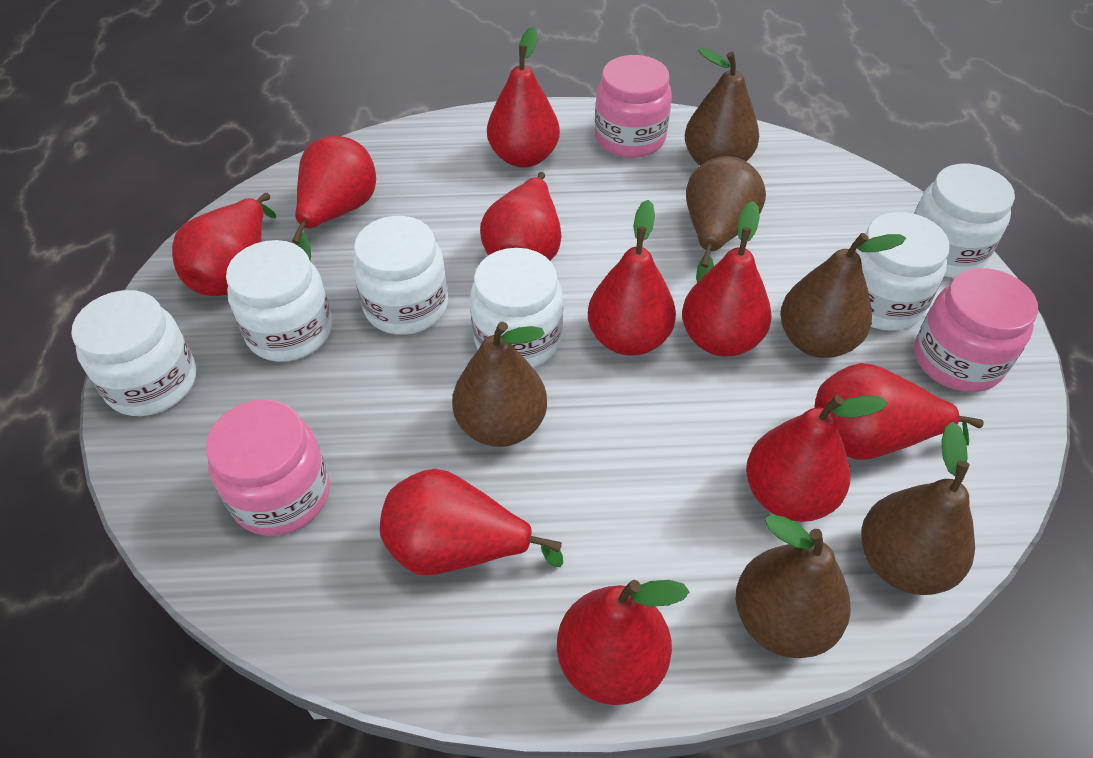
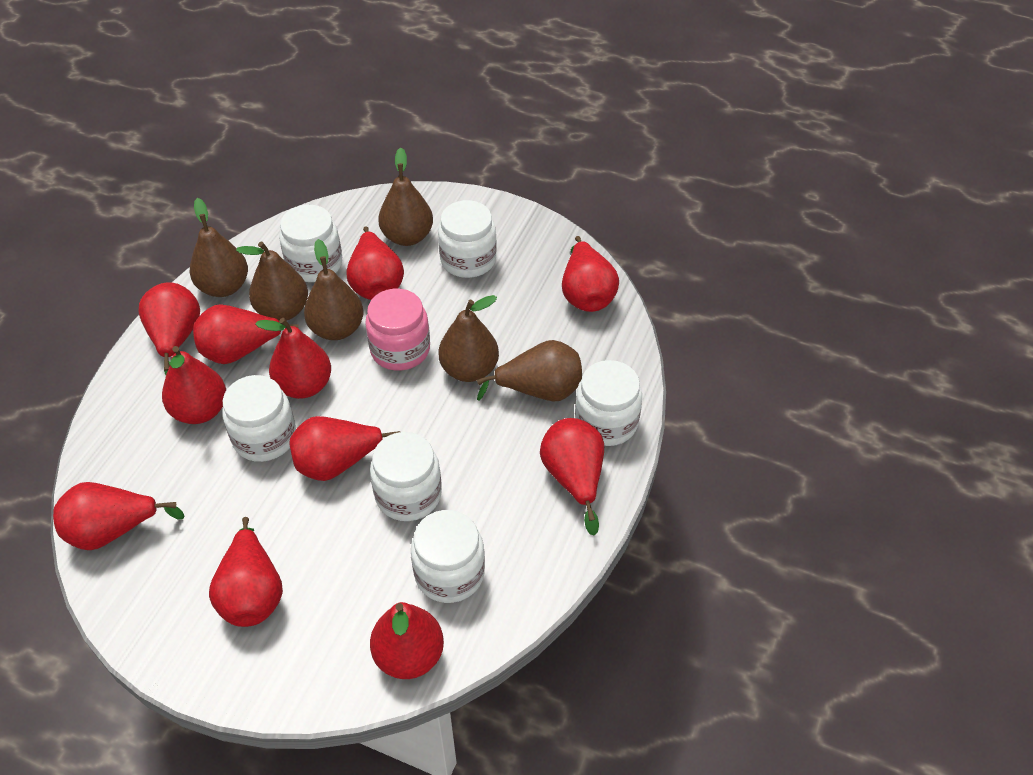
pink jar: 3 -> 1
red pear: 10 -> 11

